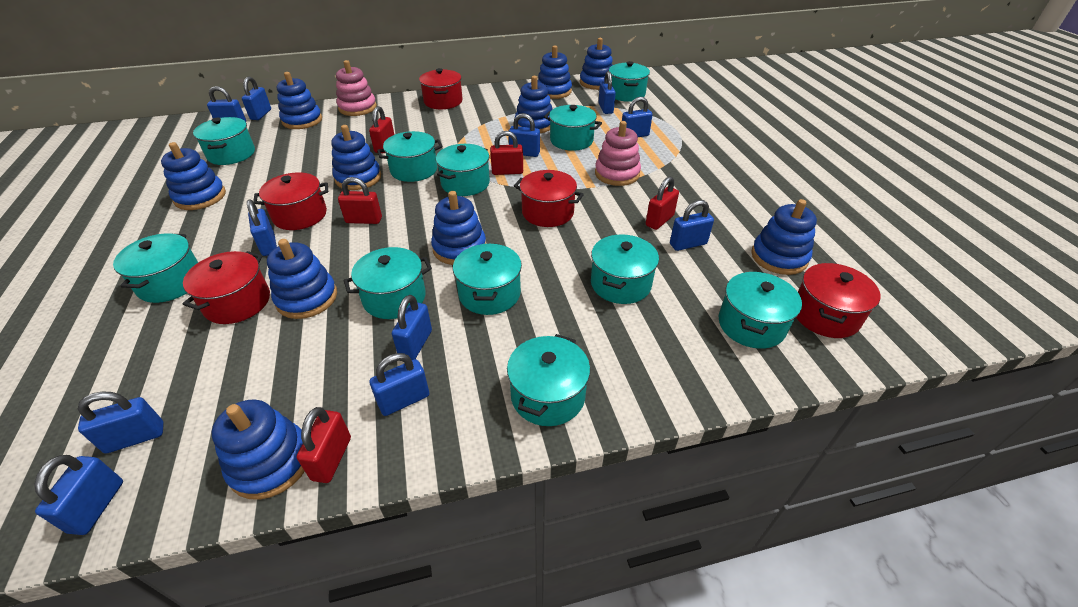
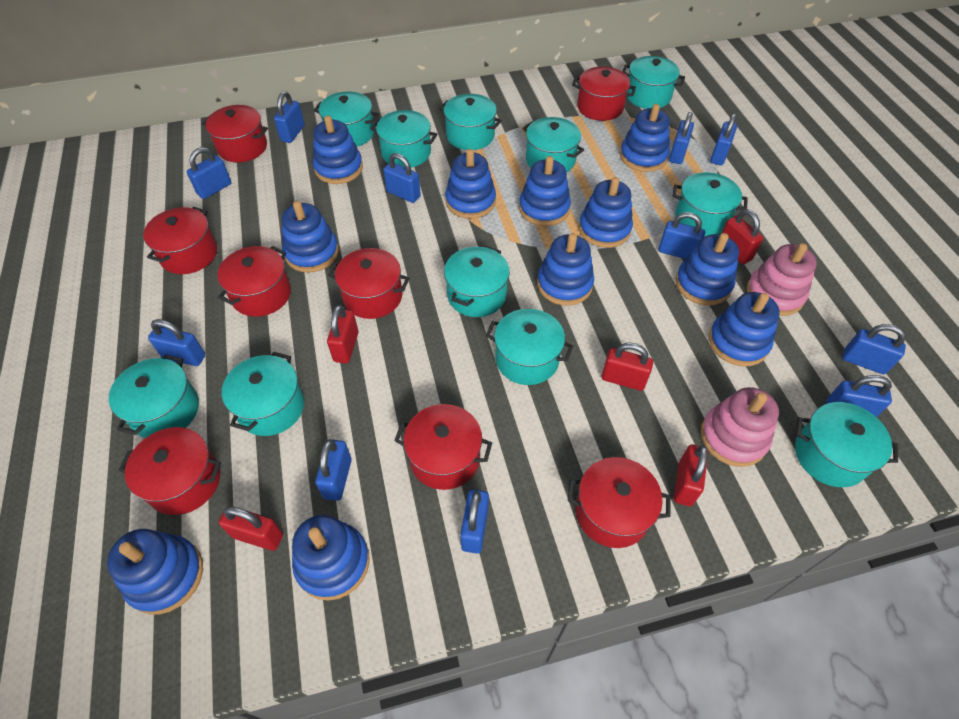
blue stacking toy: 10 -> 11
red pot: 5 -> 8

